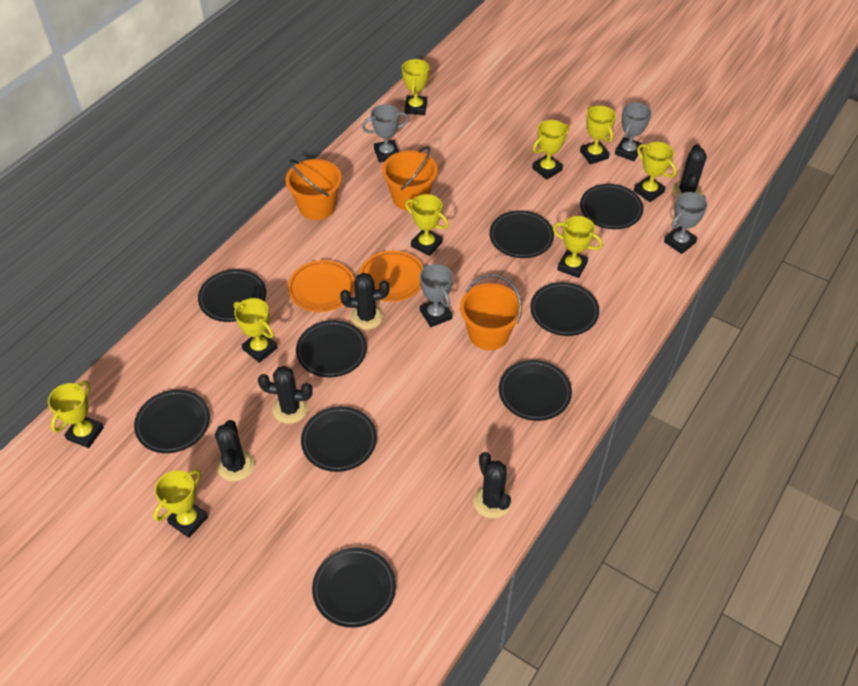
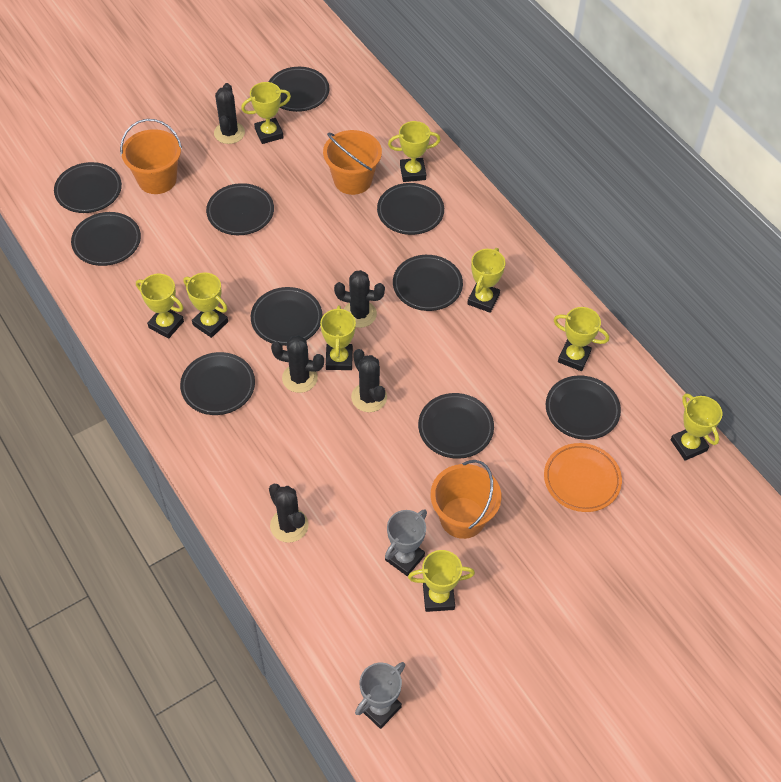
black plate: 9 -> 10
grey trophy: 4 -> 2
orange plate: 2 -> 1

